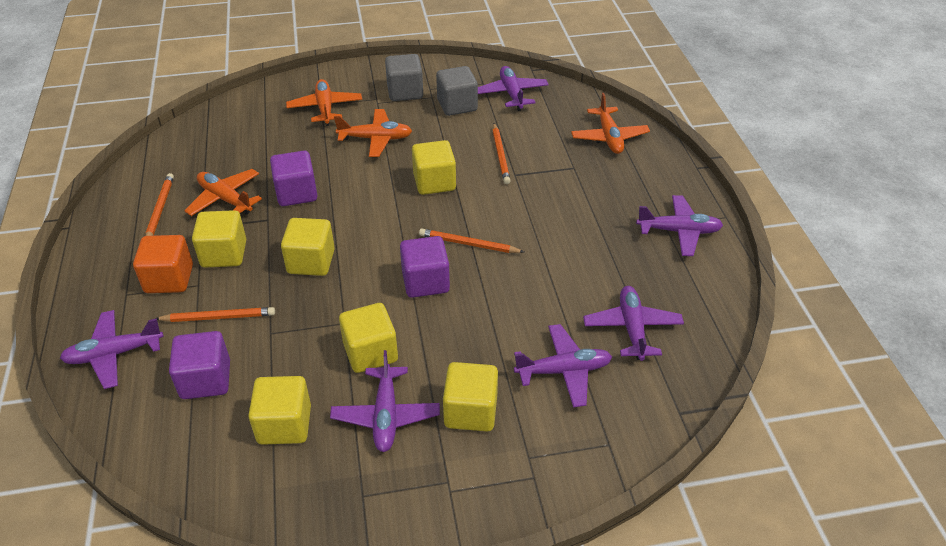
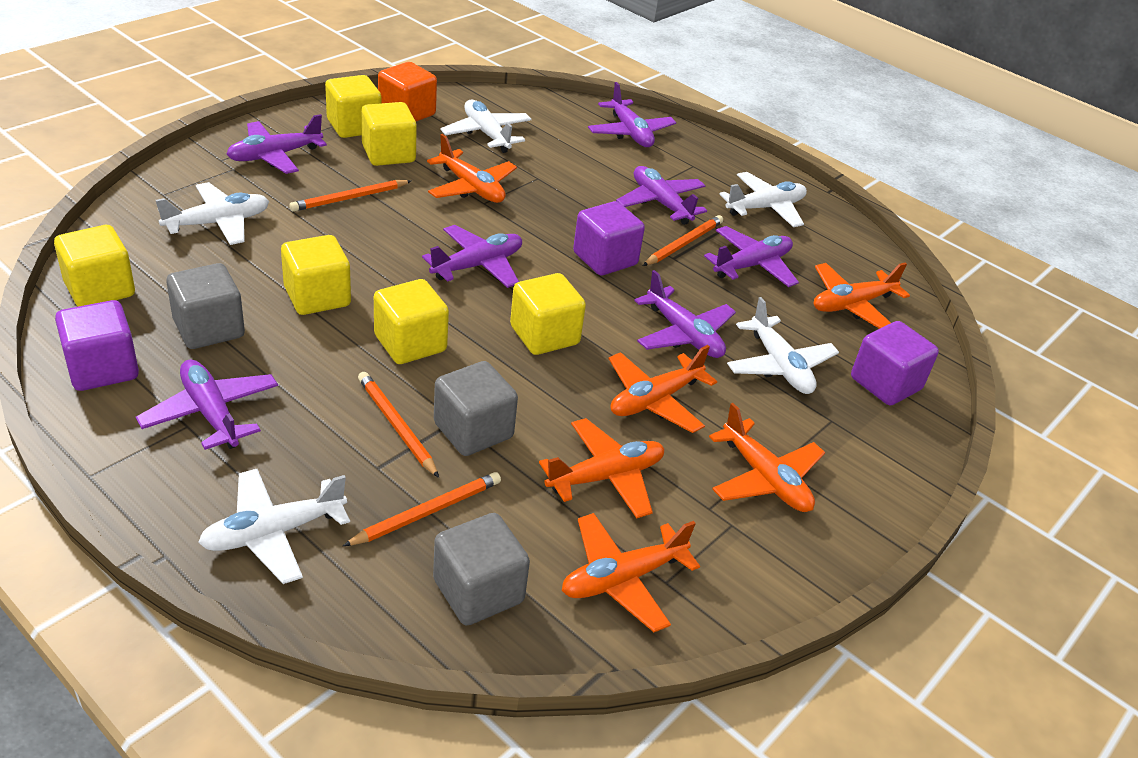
grey cube: 2 -> 3
orange plane: 4 -> 6
purple plane: 6 -> 7
white plane: 0 -> 5

